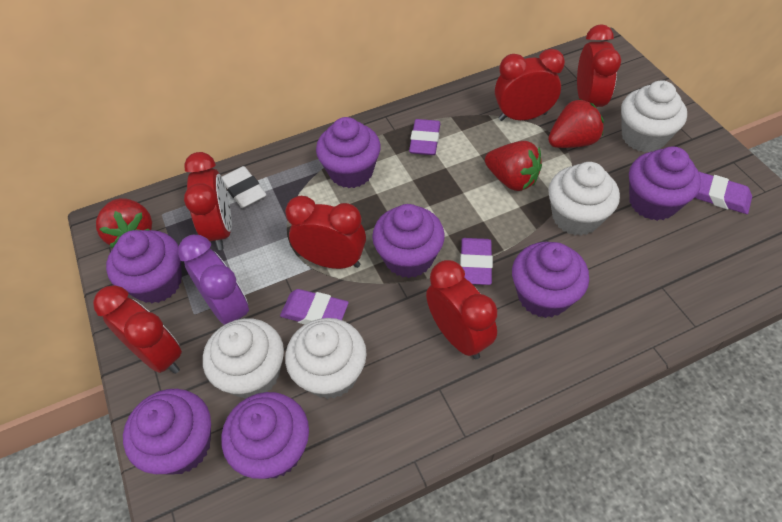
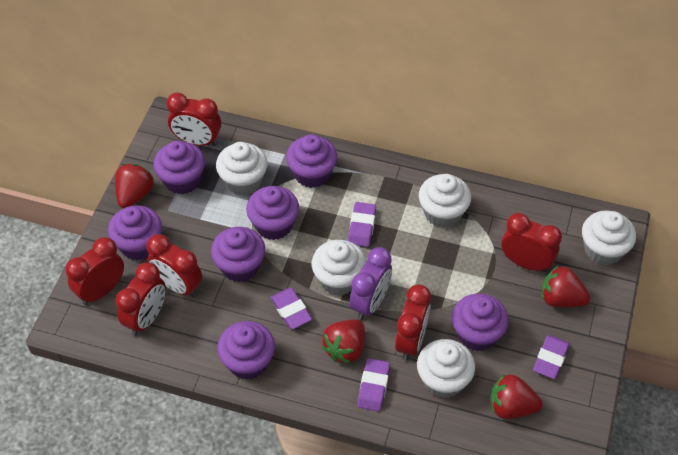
red strawberry: 3 -> 4
white cupcake: 4 -> 5
white eraser: 1 -> 0

